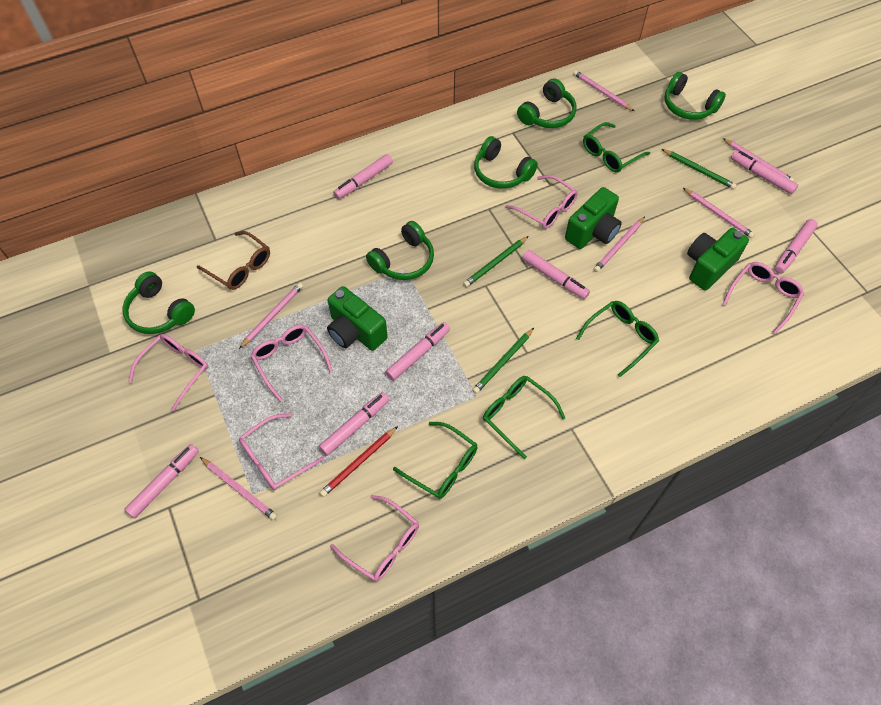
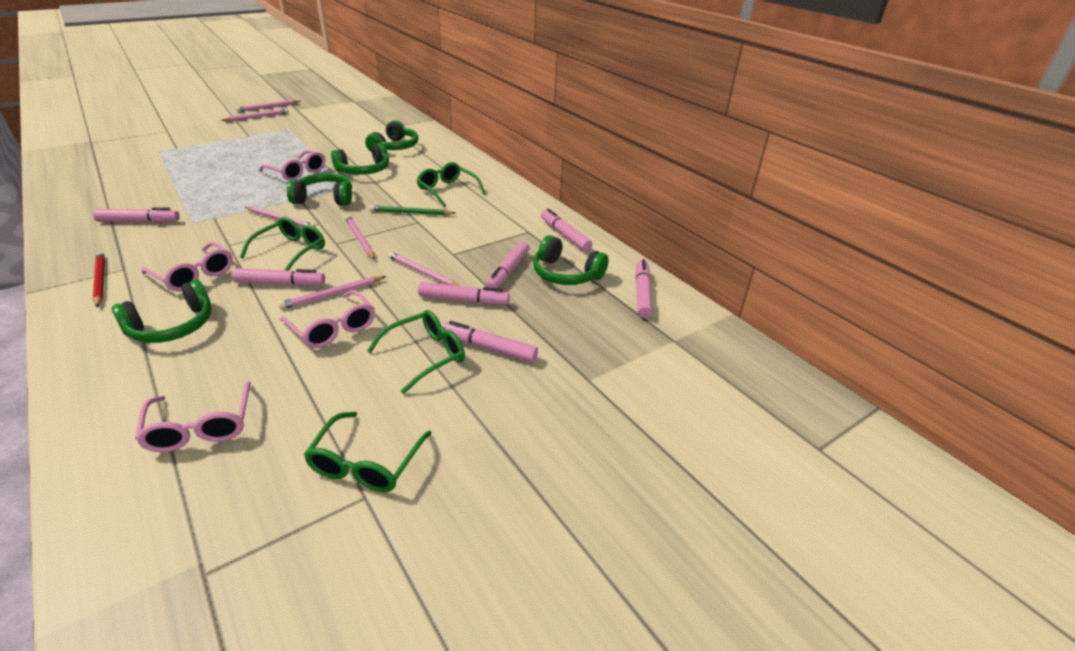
brown glasses: 1 -> 0
green camera: 3 -> 0
green pencil: 3 -> 1
pink glasses: 6 -> 4

